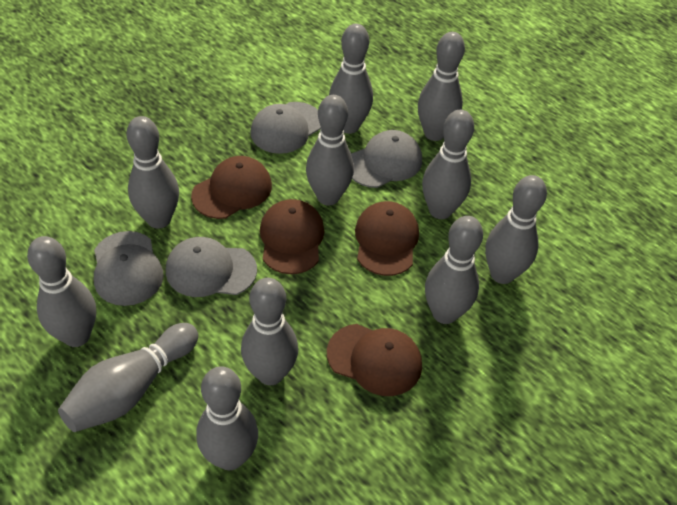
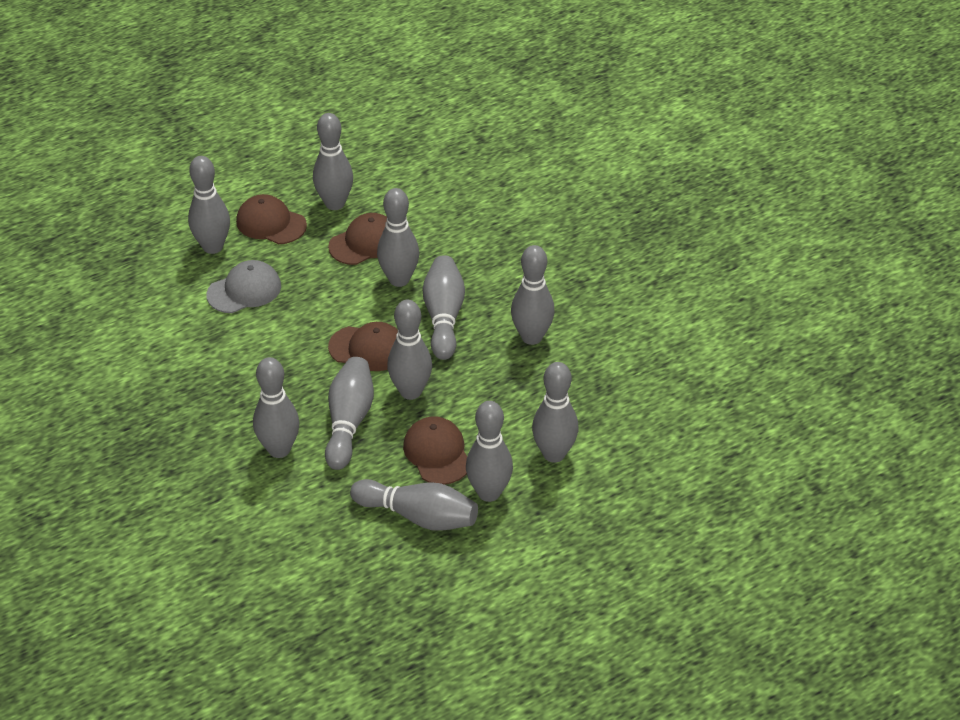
grey cap: 4 -> 1

